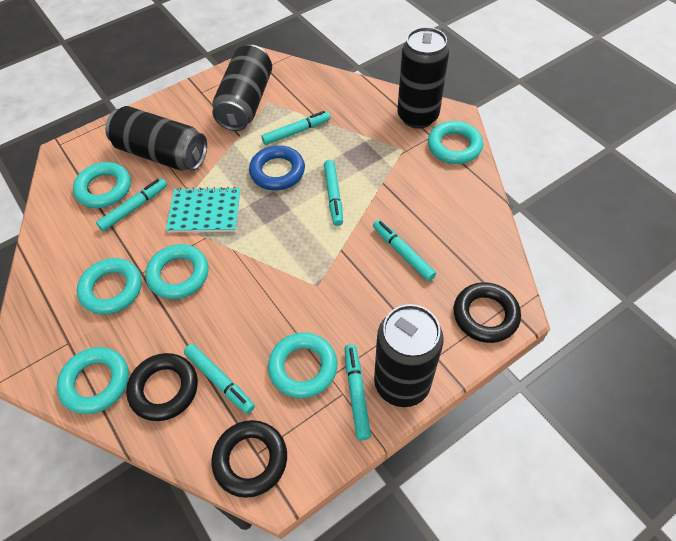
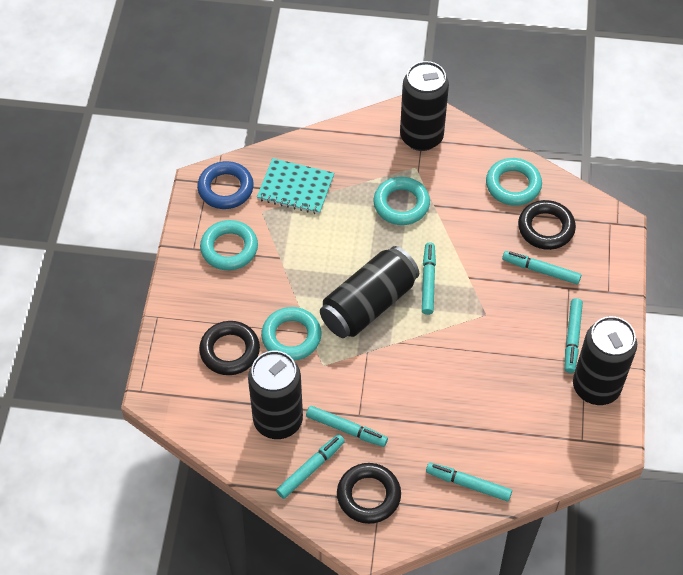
turquoise ring: 6 -> 4

